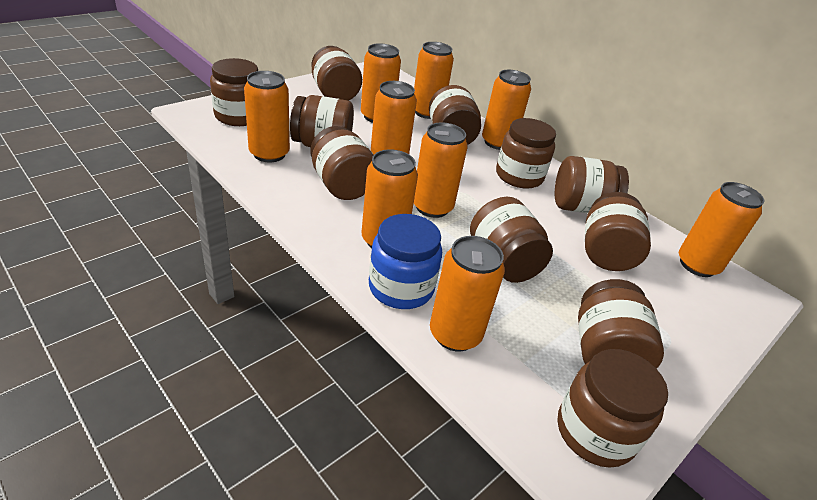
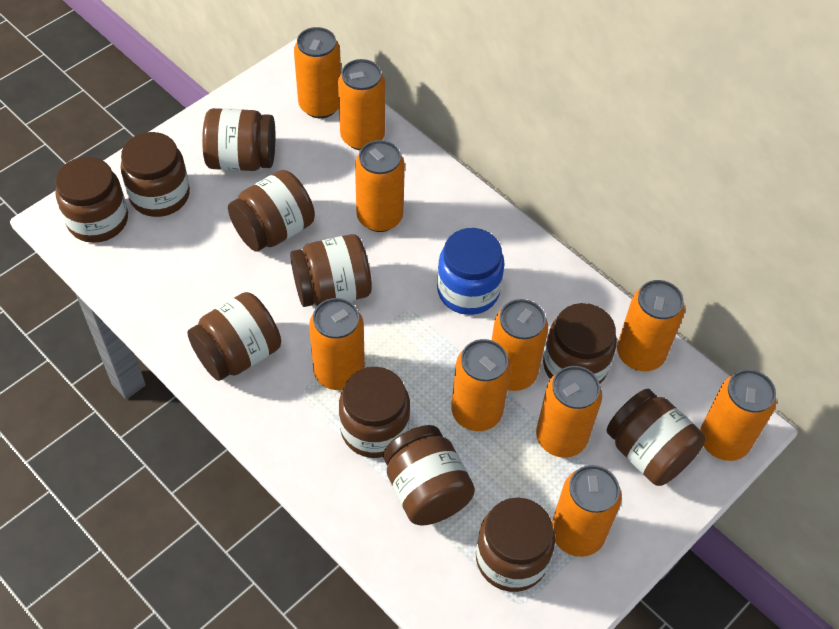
orange can: 9 -> 10

